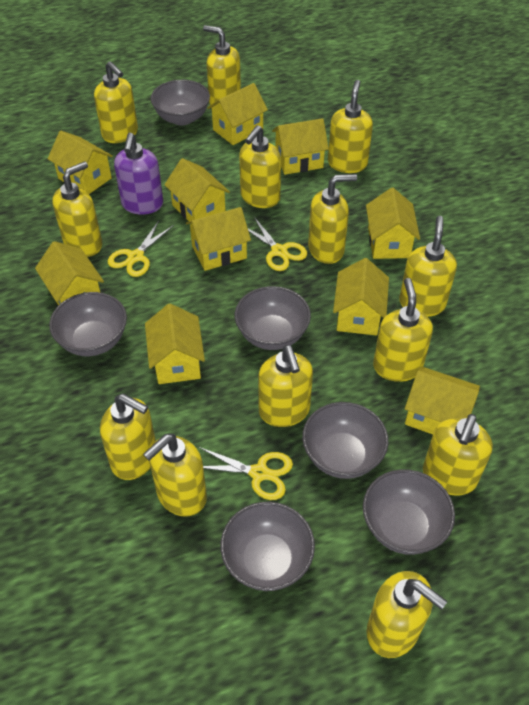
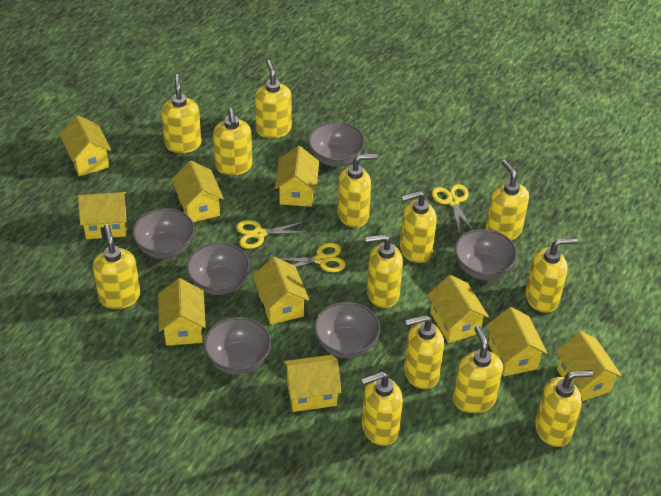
purple soap dispenser: 1 -> 0

